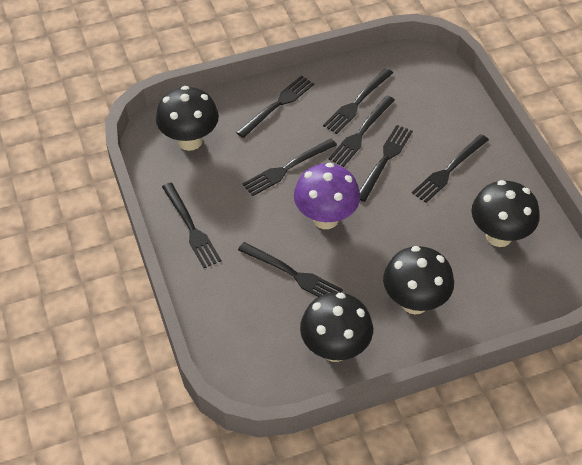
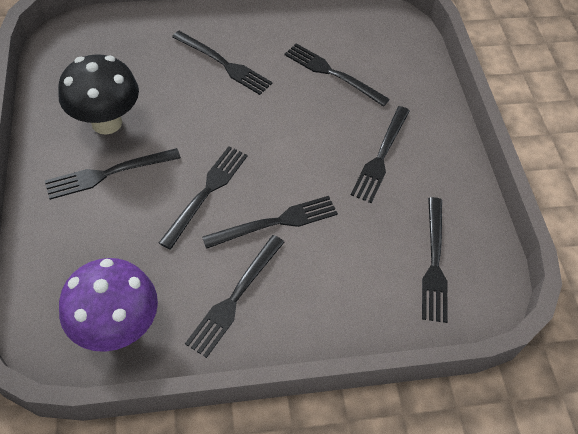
black mushroom: 4 -> 1

